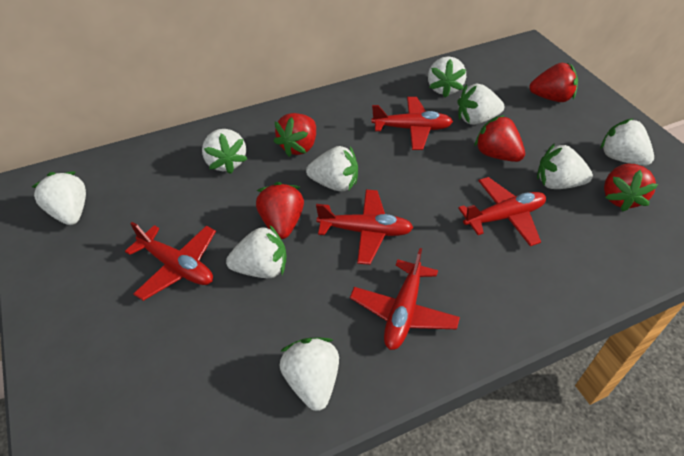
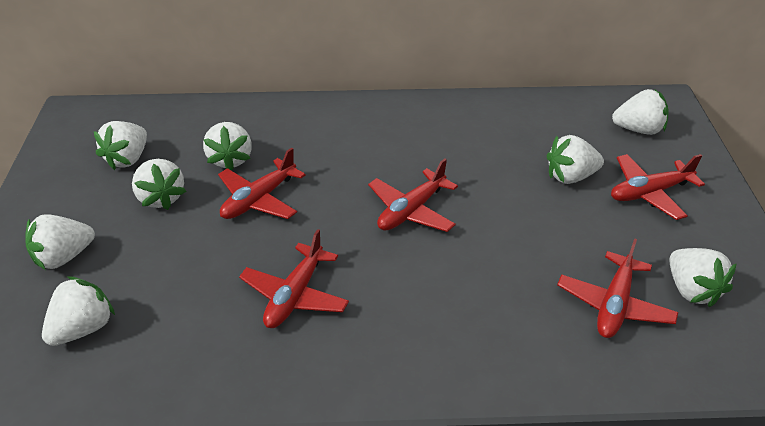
red strawberry: 5 -> 0
white strawberry: 9 -> 8

